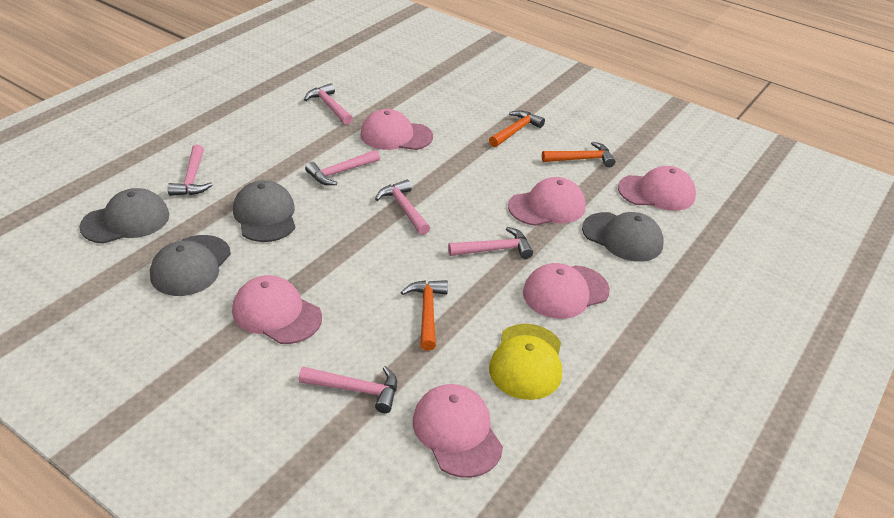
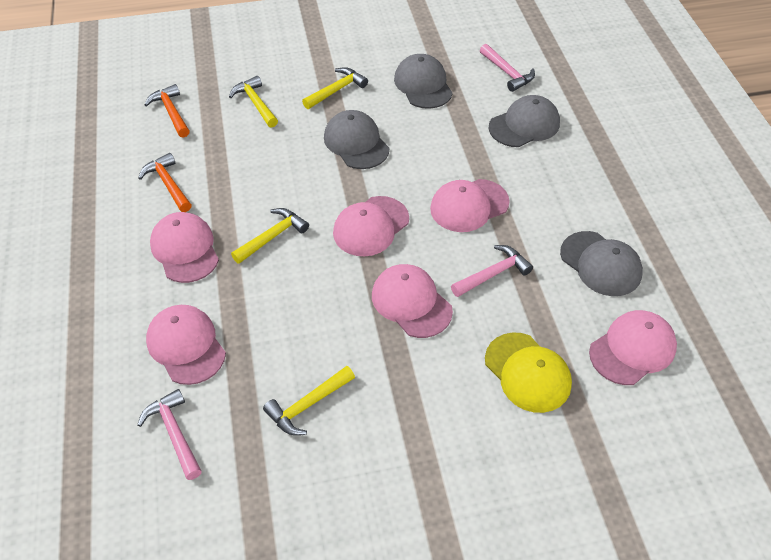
orange hammer: 3 -> 2
pink hammer: 6 -> 3
yellow hammer: 0 -> 4

